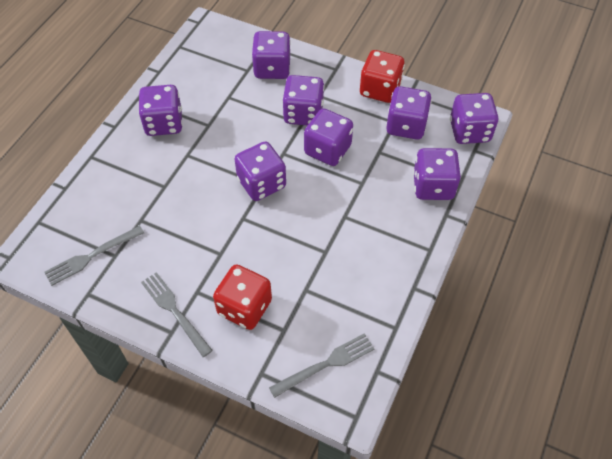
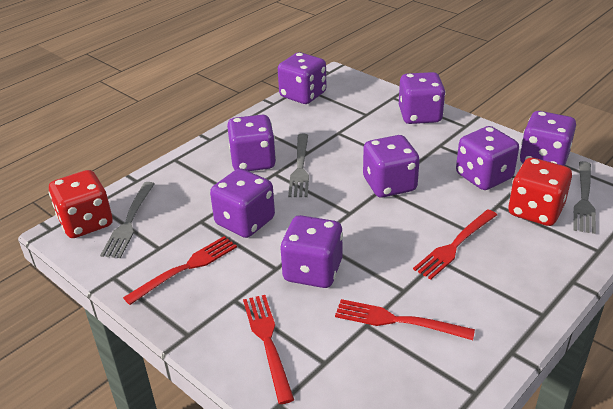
red fork: 0 -> 4

